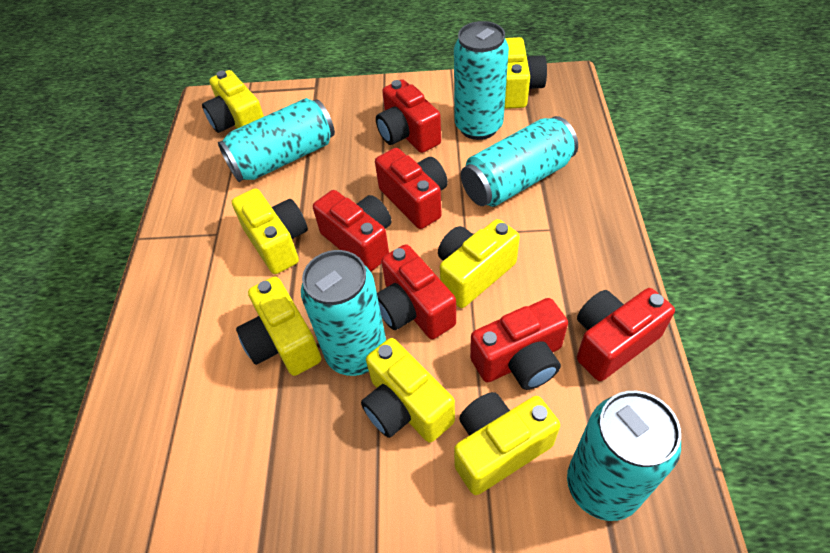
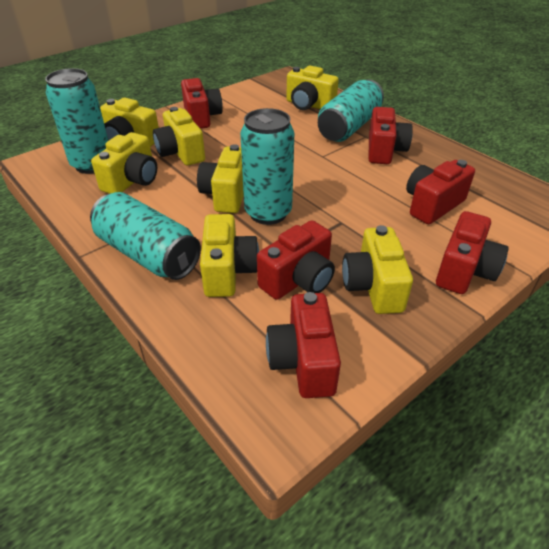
turquoise can: 5 -> 4

